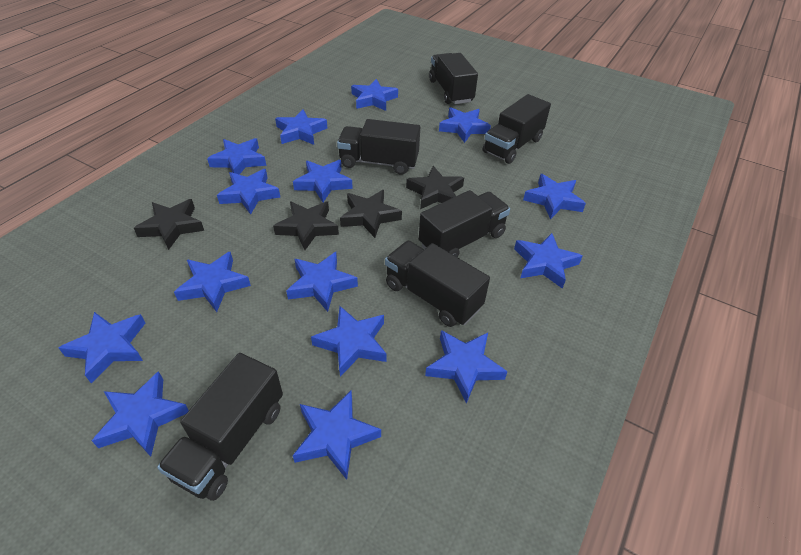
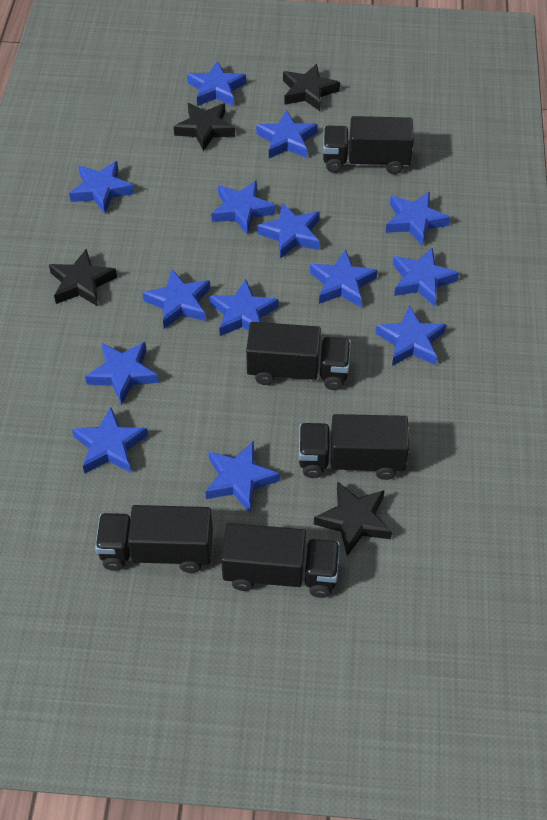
black truck: 6 -> 5
blue star: 15 -> 14

